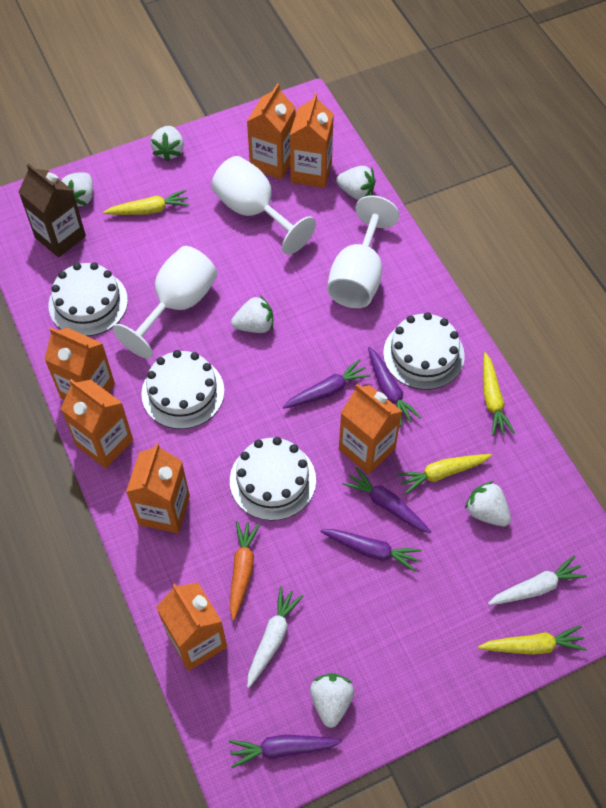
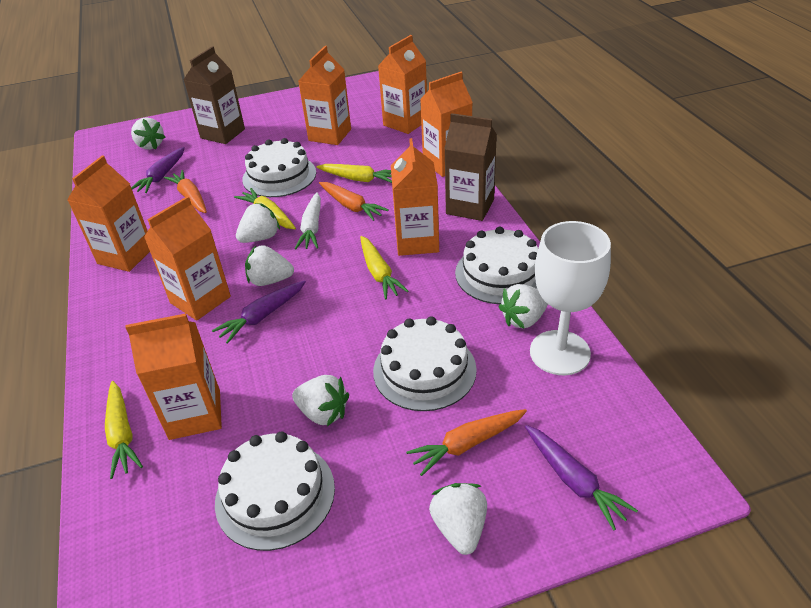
brown carton: 1 -> 2
orange carrot: 1 -> 3
purple carrot: 5 -> 3
white carrot: 2 -> 1
white goblet: 3 -> 1

